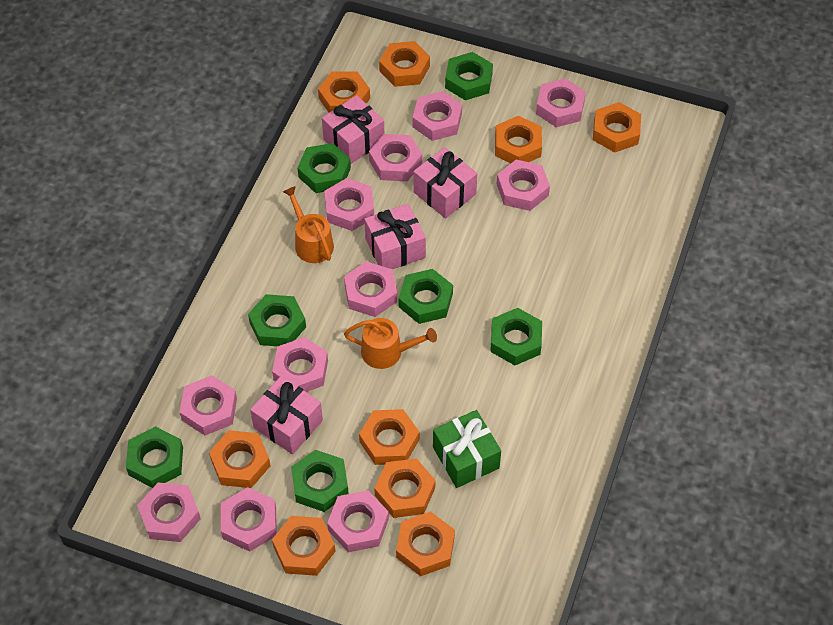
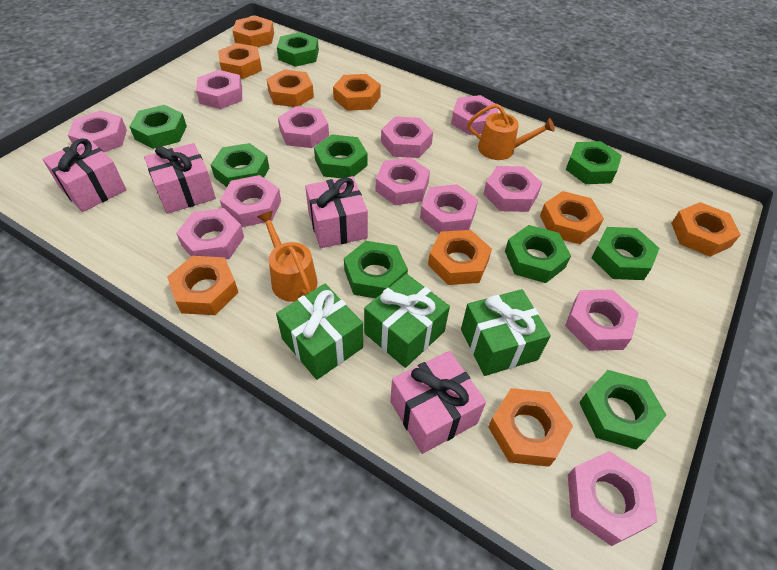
green gift: 1 -> 3
green nut: 7 -> 9
pink nut: 11 -> 12

